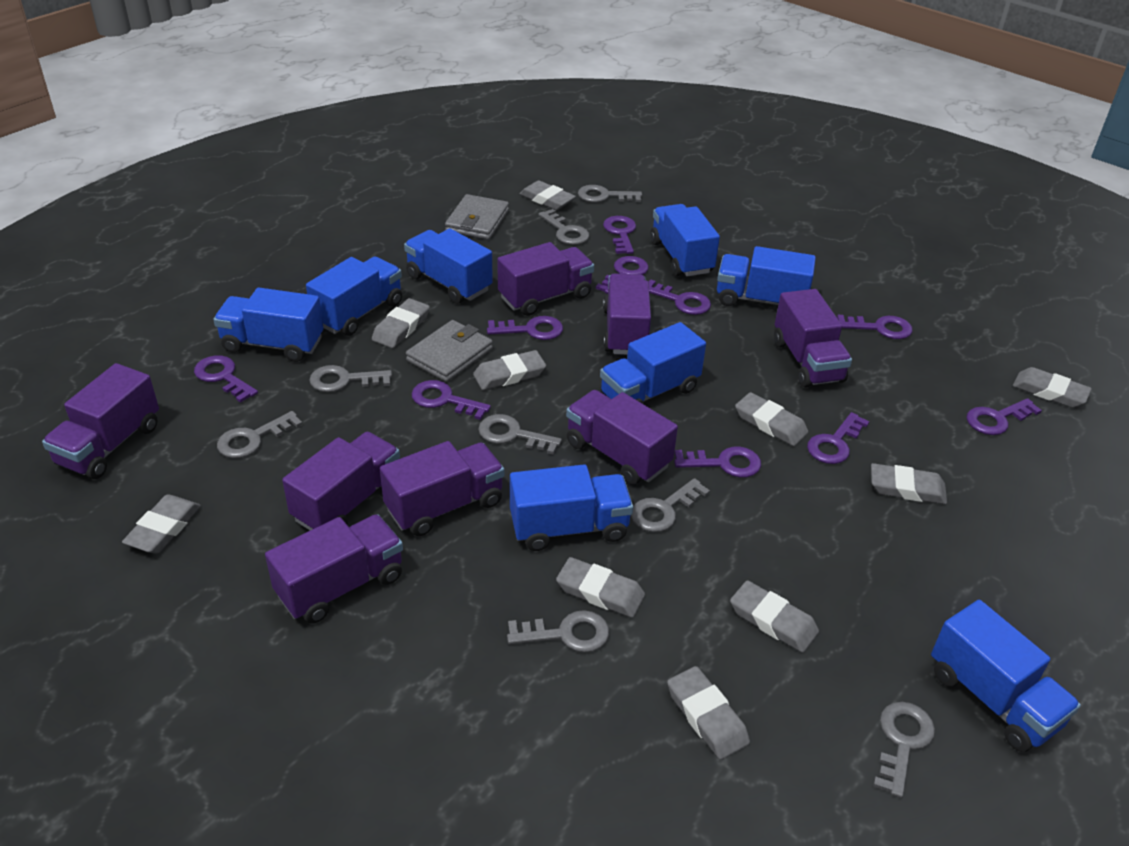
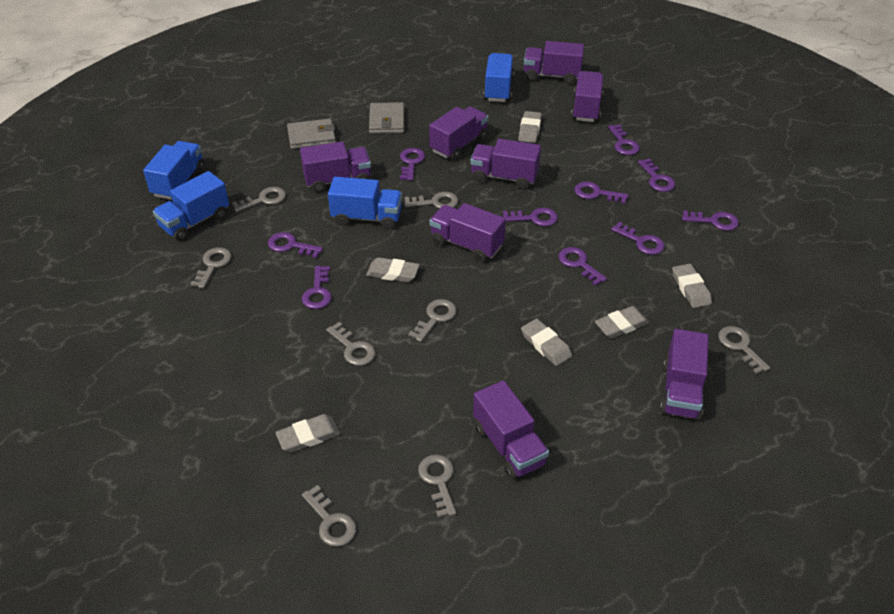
blue truck: 8 -> 4
grey eraser: 10 -> 6

